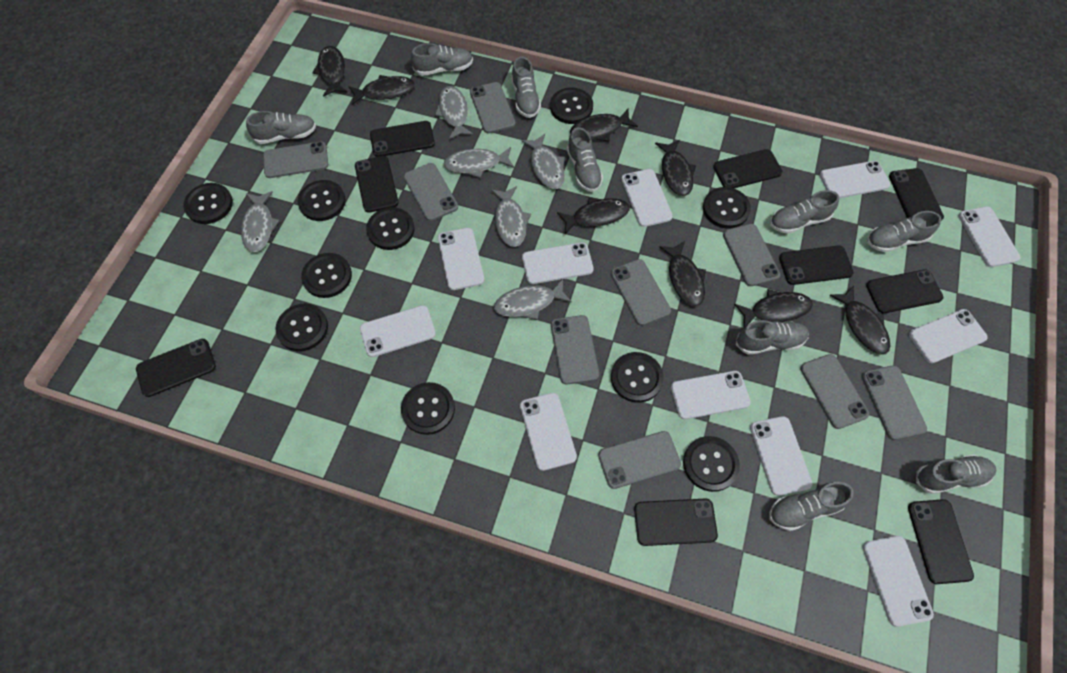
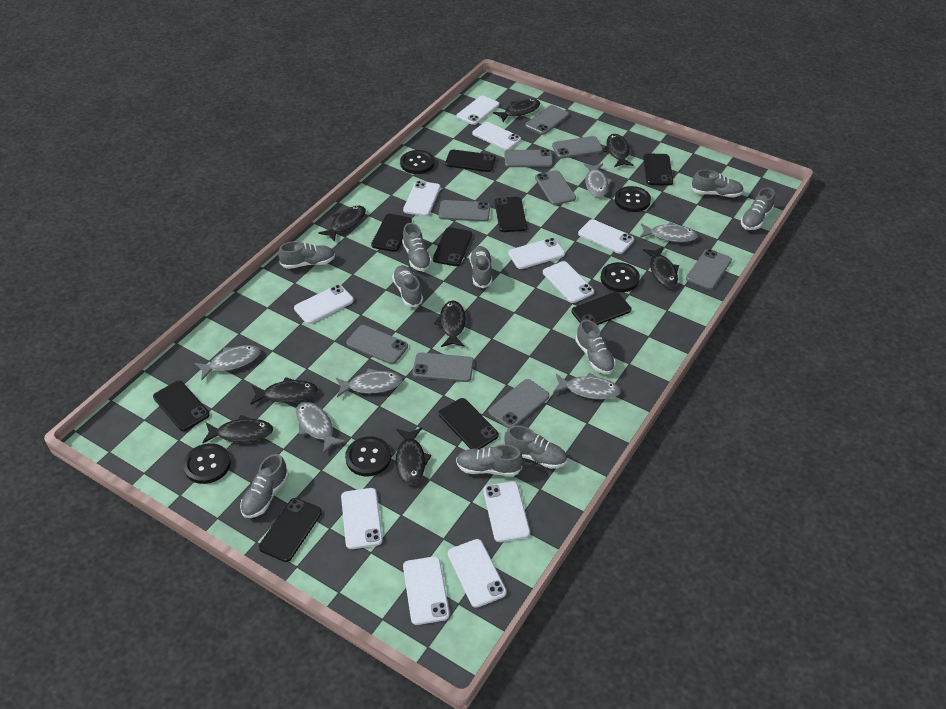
black button: 10 -> 5
grey shoe: 9 -> 10

